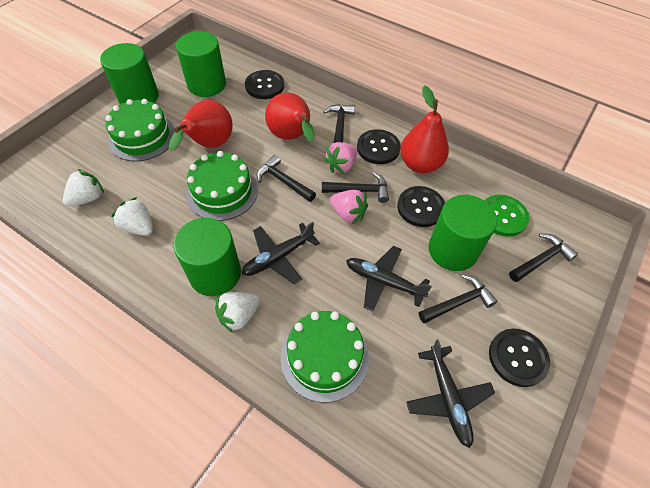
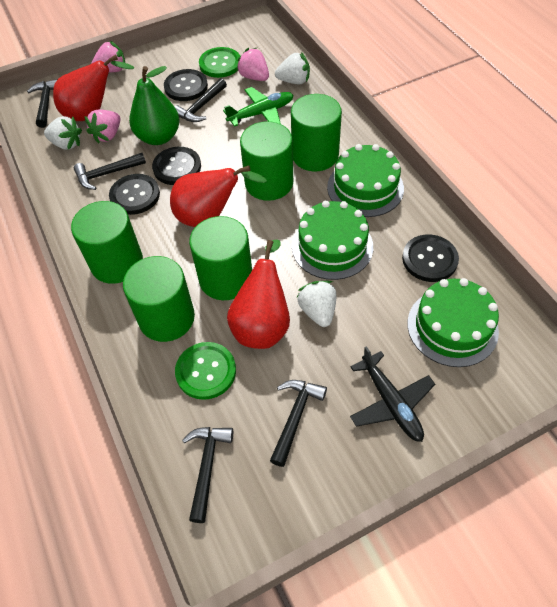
black plane: 3 -> 1
green button: 1 -> 2
green cylinder: 4 -> 5
green pear: 0 -> 1
green plane: 0 -> 1
pink strawberry: 2 -> 3

